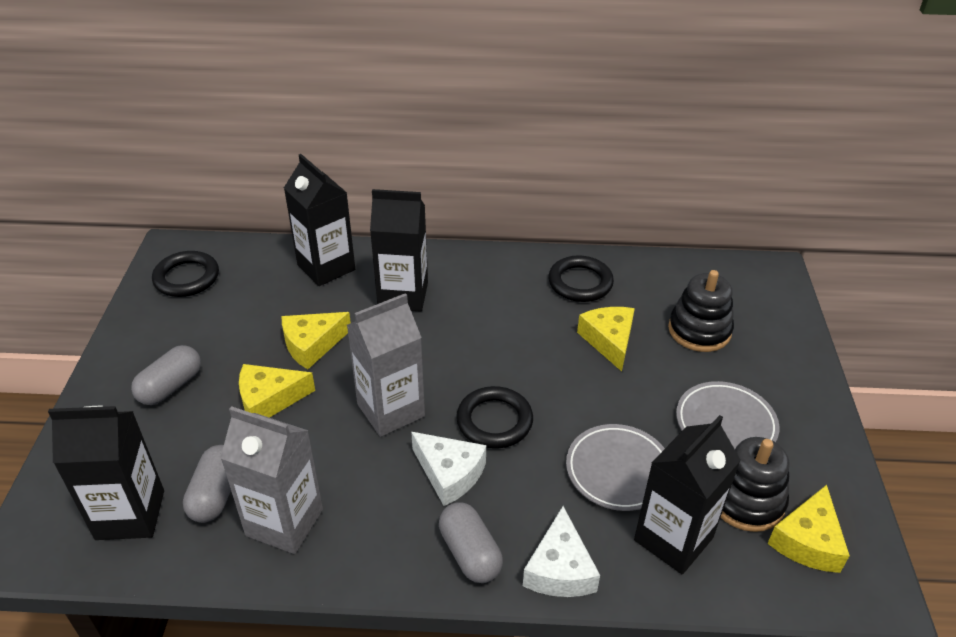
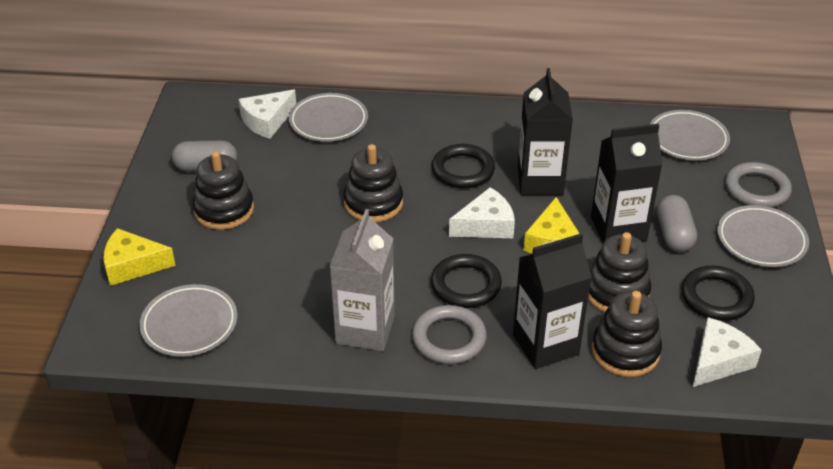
black carton: 4 -> 3
black stacking toy: 2 -> 4
grey capsule: 3 -> 2
grey carton: 2 -> 1
grey plate: 2 -> 4
grey ring: 0 -> 2
white cheese: 2 -> 3
yellow cheese: 4 -> 2

